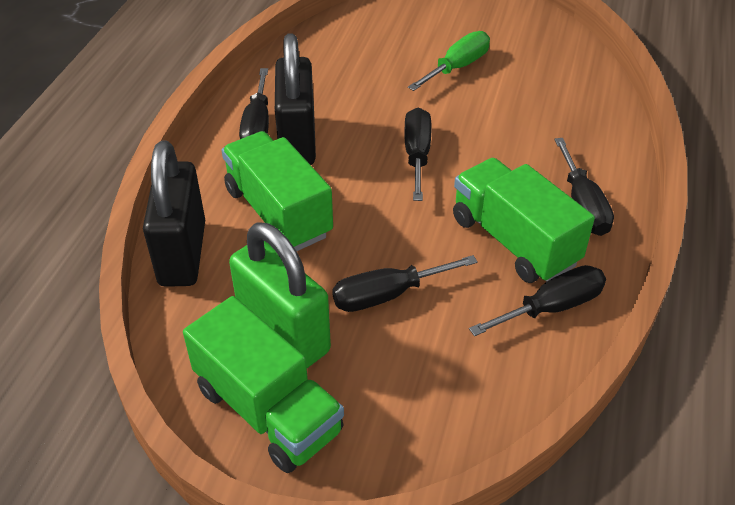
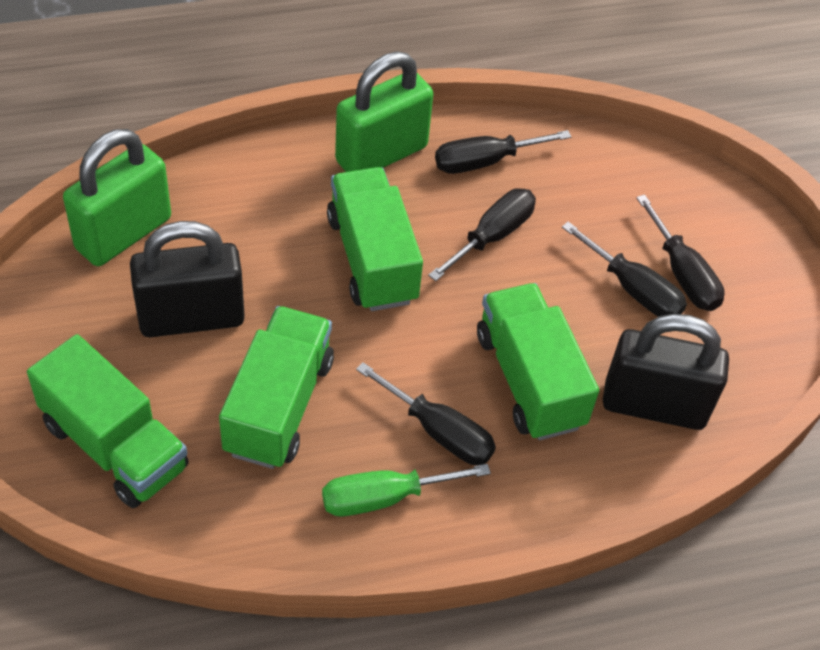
green padlock: 1 -> 2
green truck: 3 -> 4

